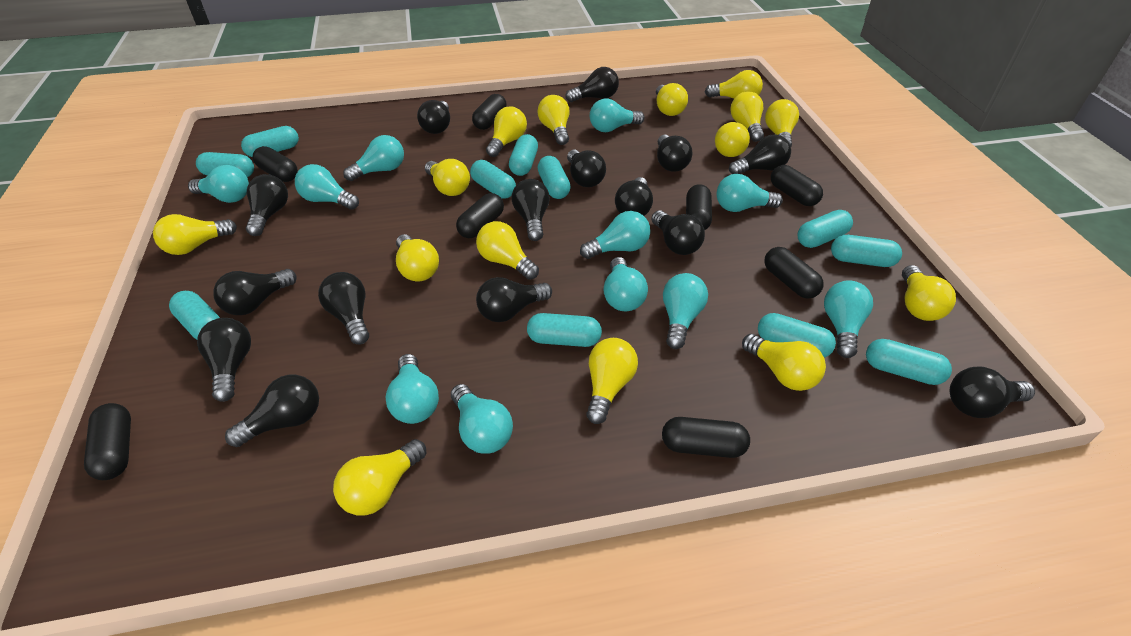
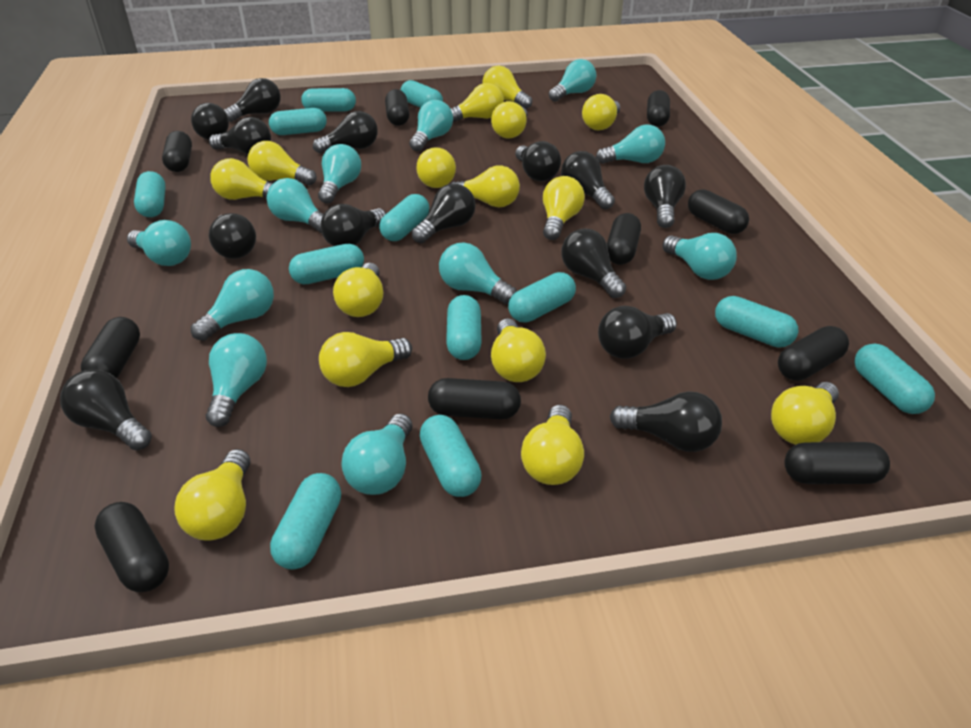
black capsule: 8 -> 10
black light bulb: 15 -> 14
turquoise capsule: 11 -> 12

